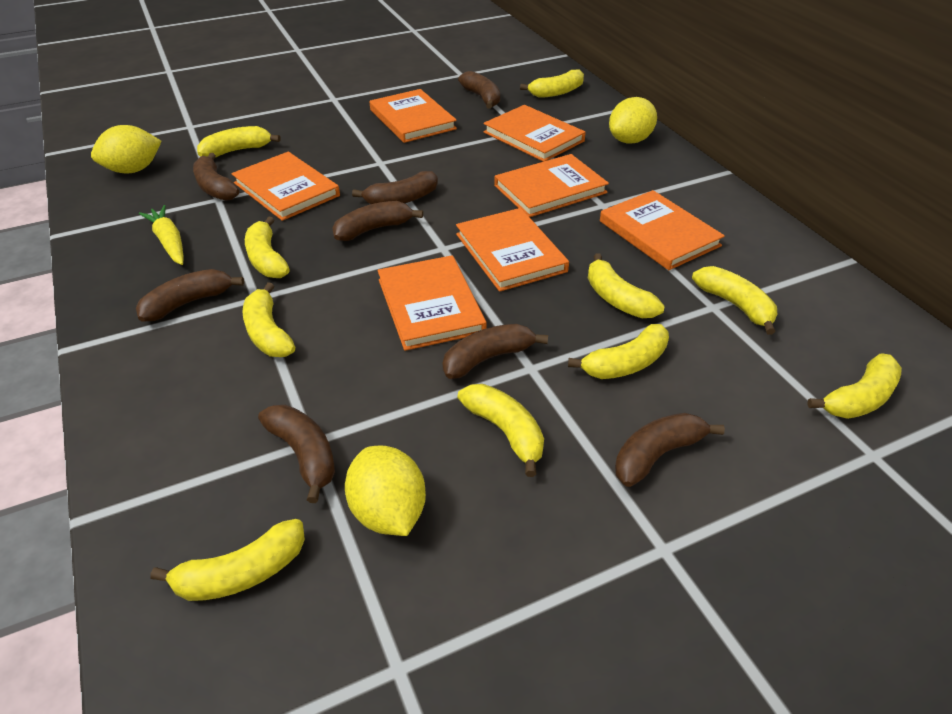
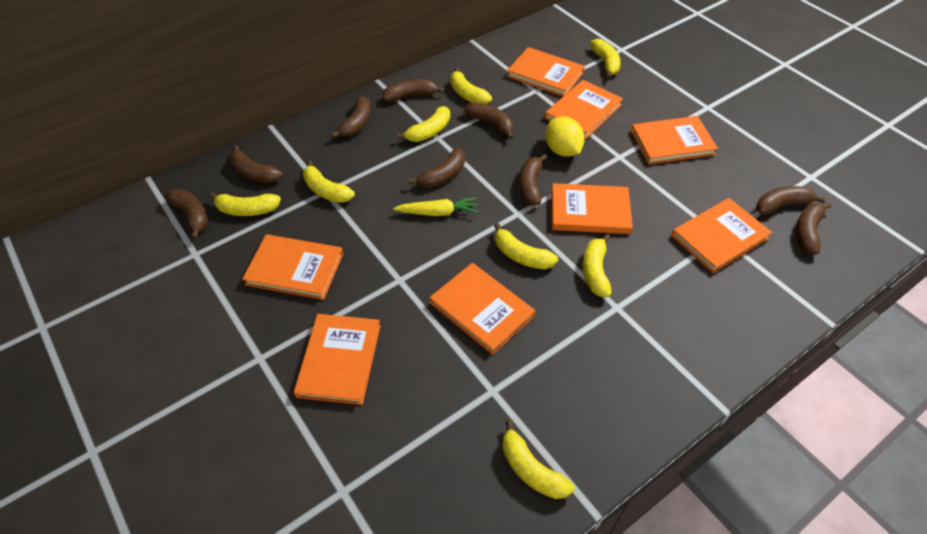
brown banana: 8 -> 9
orange book: 7 -> 8
yellow banana: 10 -> 8
yellow lemon: 3 -> 1

